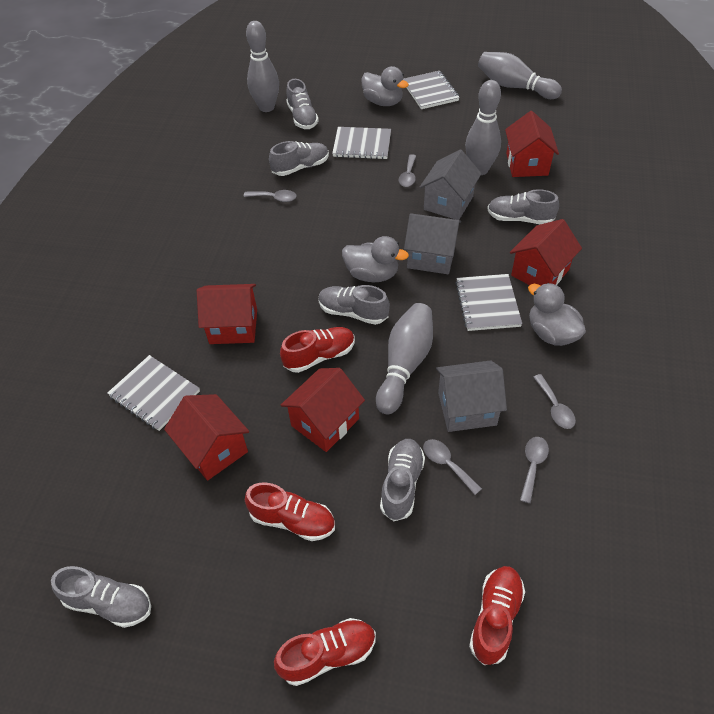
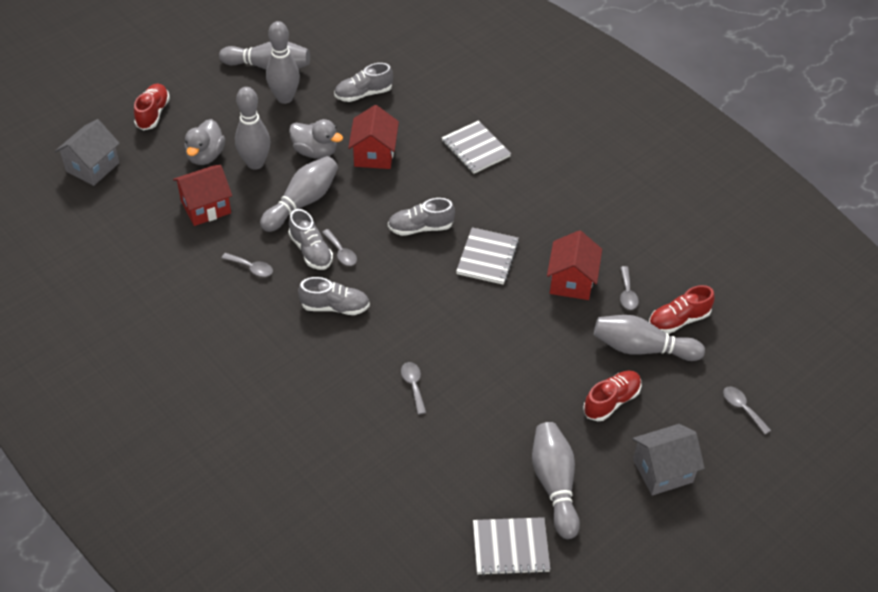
grey bowling pin: 4 -> 6
grey duck: 3 -> 2
grey house: 3 -> 2
grey notebook: 4 -> 3
grey shoe: 6 -> 4
red house: 5 -> 3
red shoe: 4 -> 3

